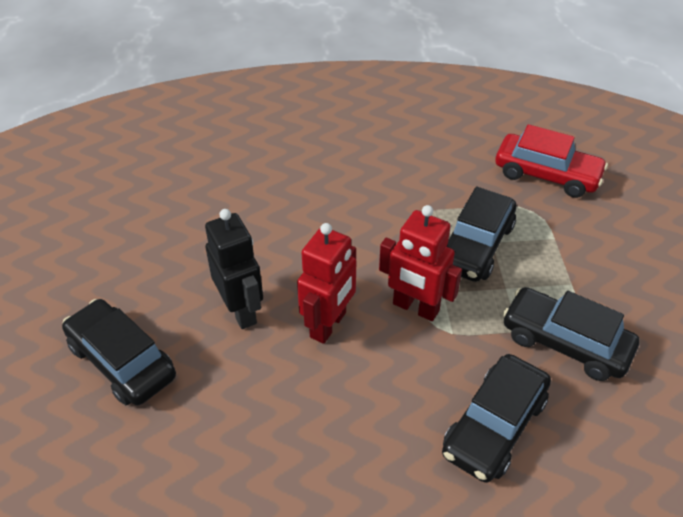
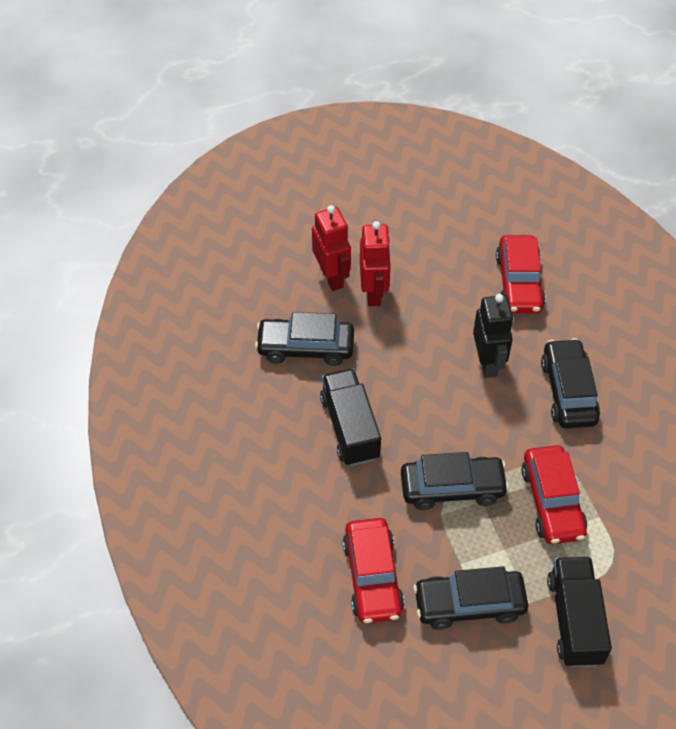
black truck: 0 -> 2
red car: 1 -> 3

